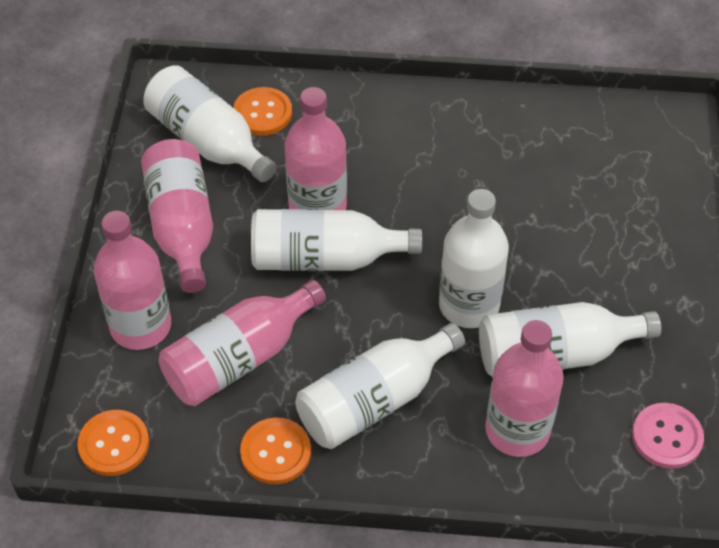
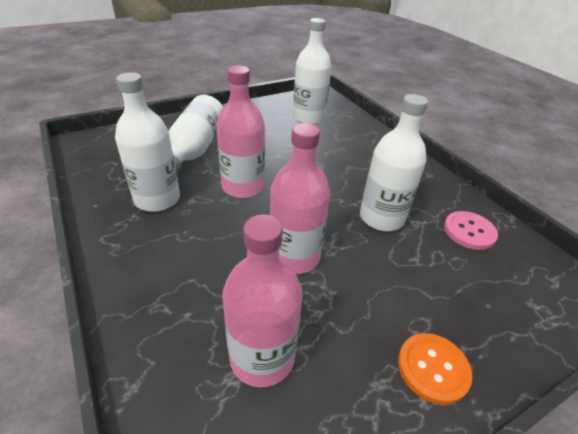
orange button: 3 -> 1
pink bottle: 5 -> 3
white bottle: 5 -> 4

